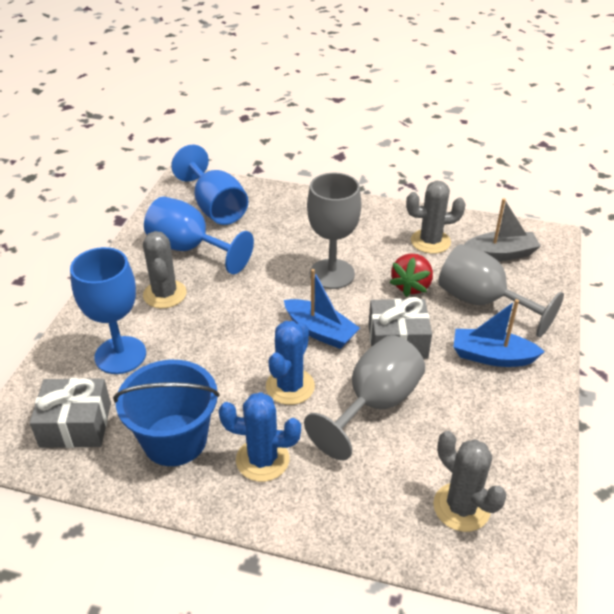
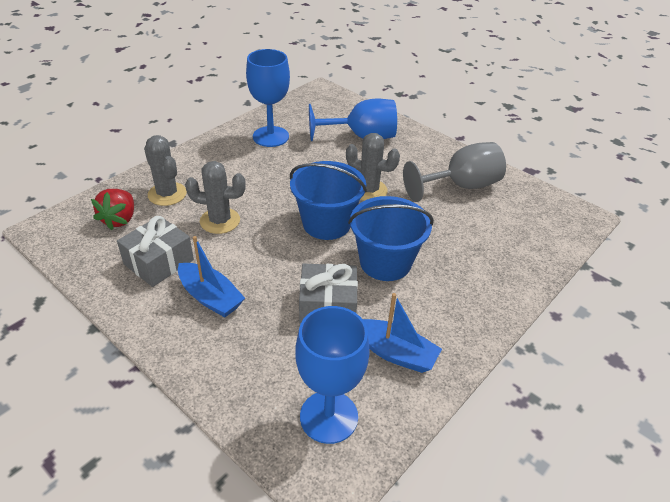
blue bucket: 1 -> 2
blue cactus: 2 -> 0
grey boat: 1 -> 0
grey goblet: 3 -> 1

